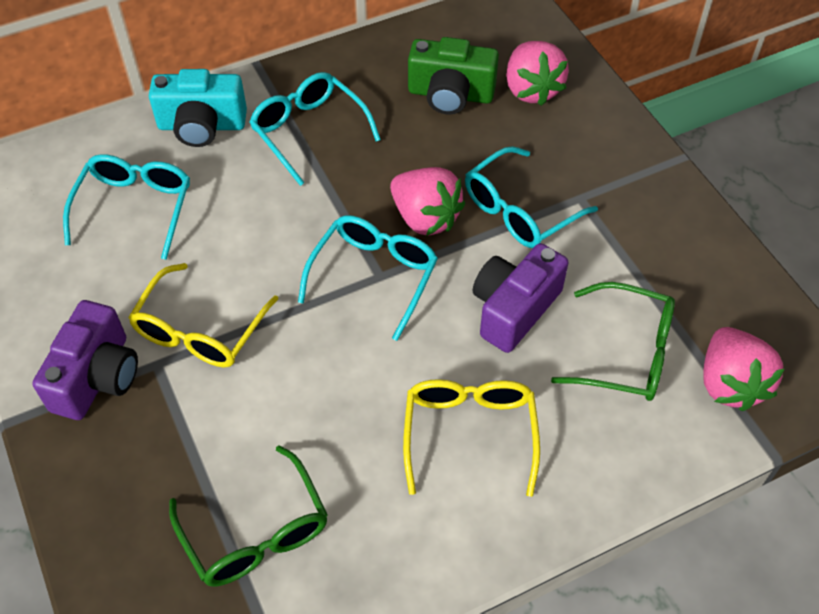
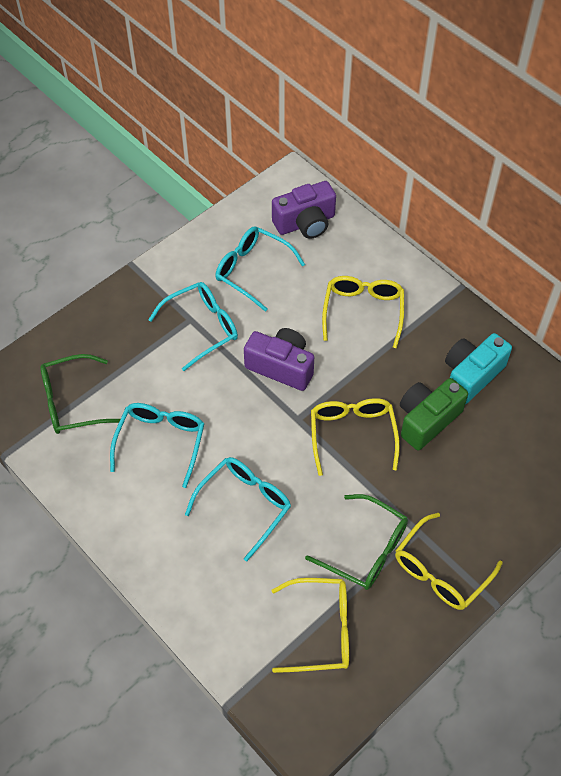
pink strawberry: 3 -> 0
yellow glasses: 2 -> 4

